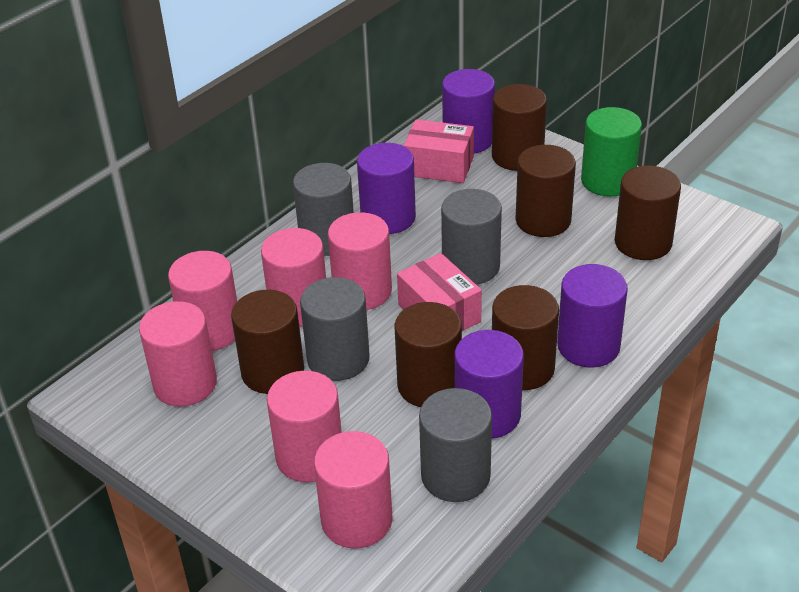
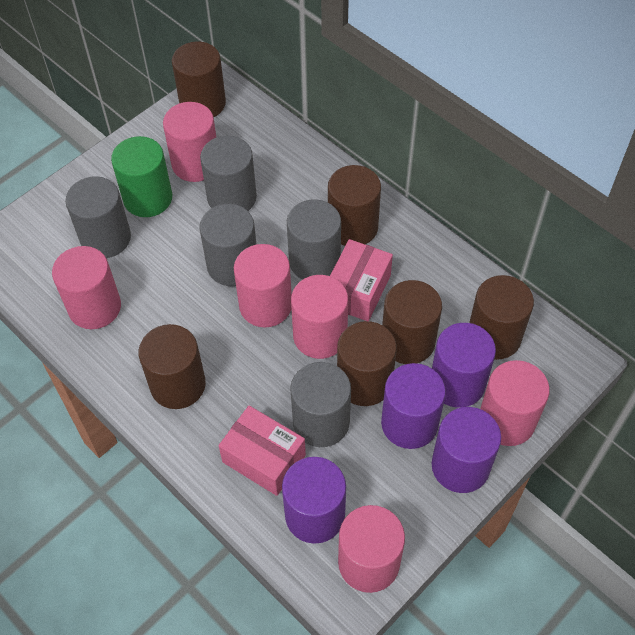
grey cylinder: 4 -> 5

